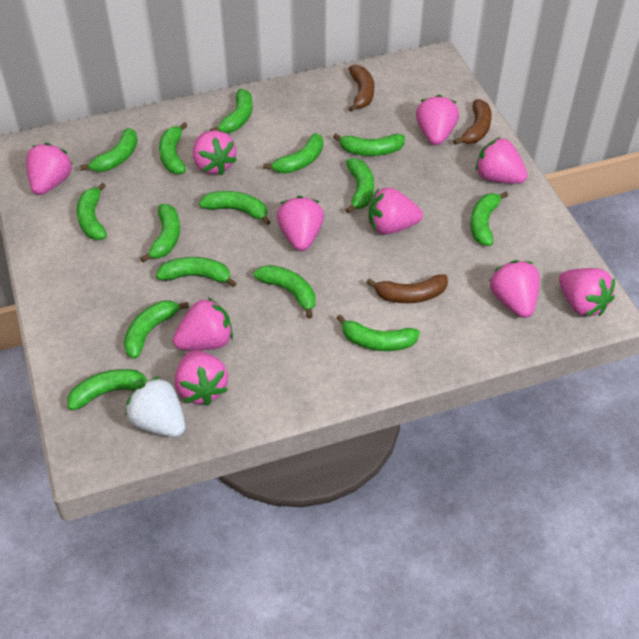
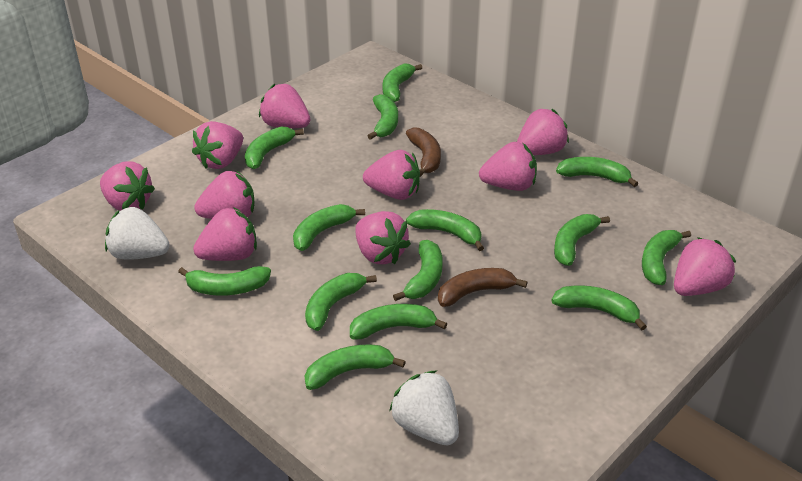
brown banana: 3 -> 2
green banana: 15 -> 14
white strawberry: 1 -> 2

